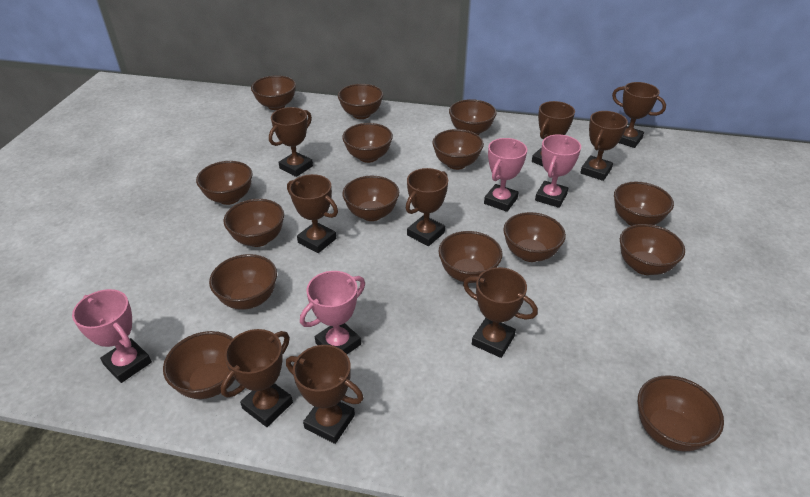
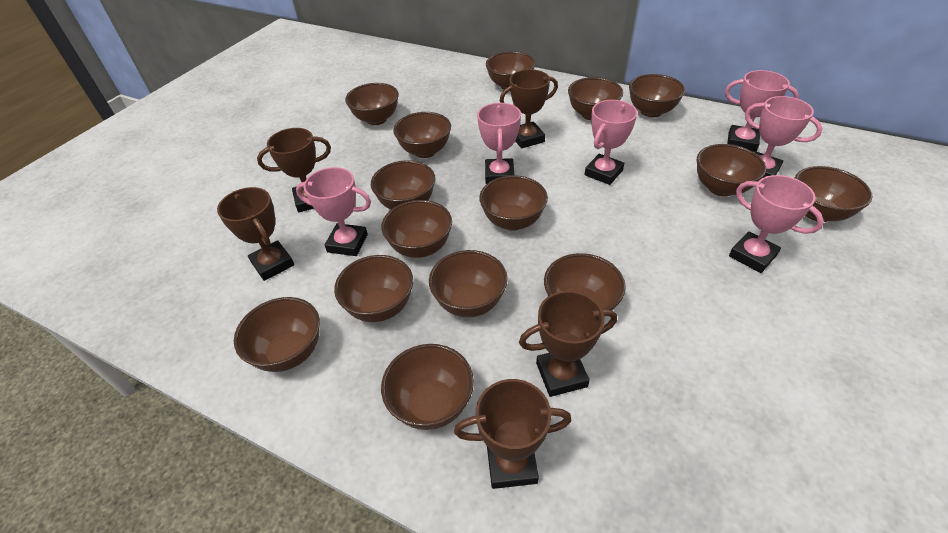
brown trophy: 9 -> 5
pink trophy: 4 -> 6

